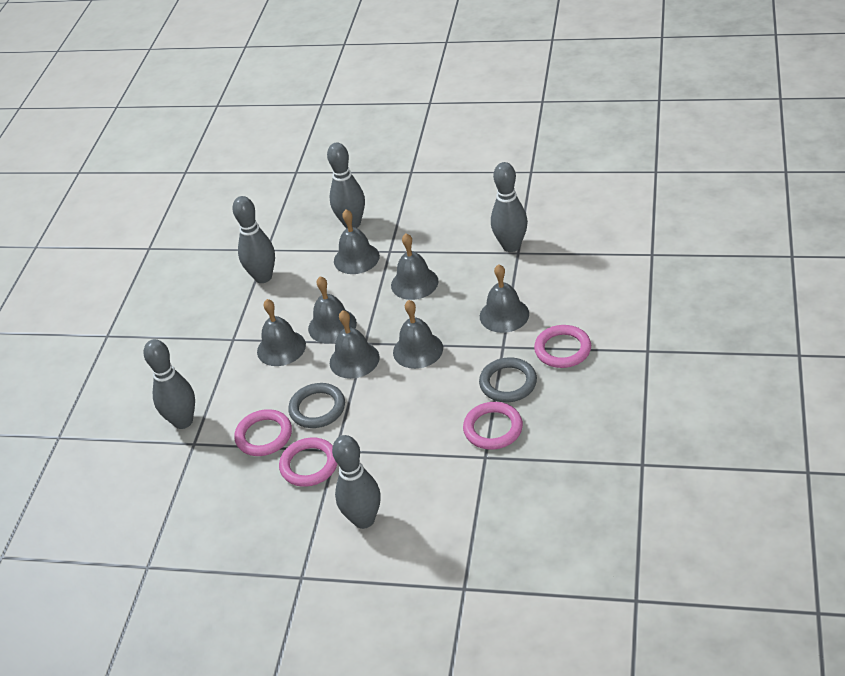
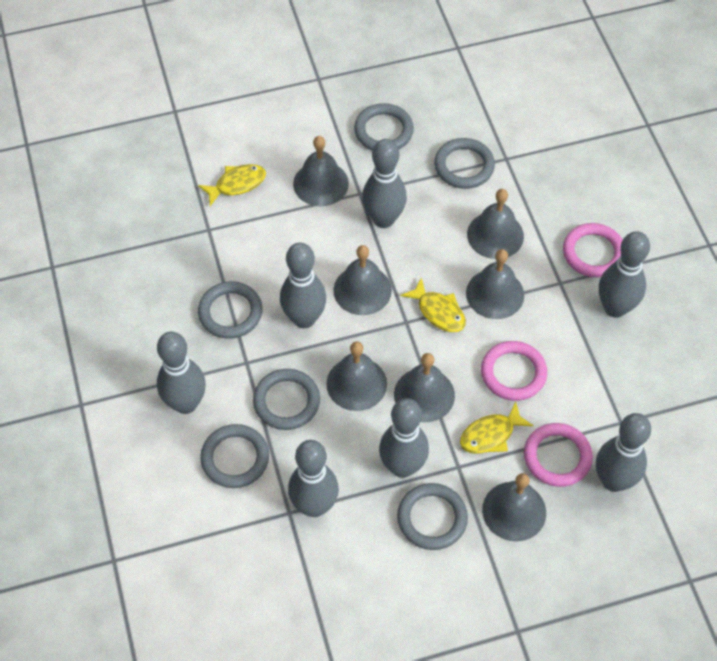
grey bowling pin: 5 -> 7
grey ring: 2 -> 6
pink ring: 4 -> 3
yellow fish: 0 -> 3

